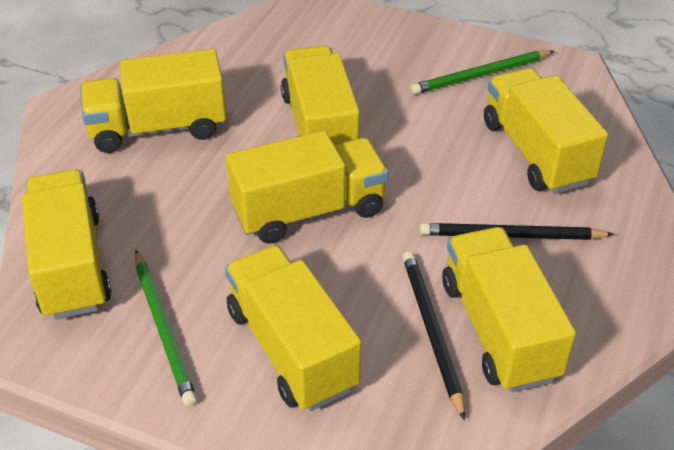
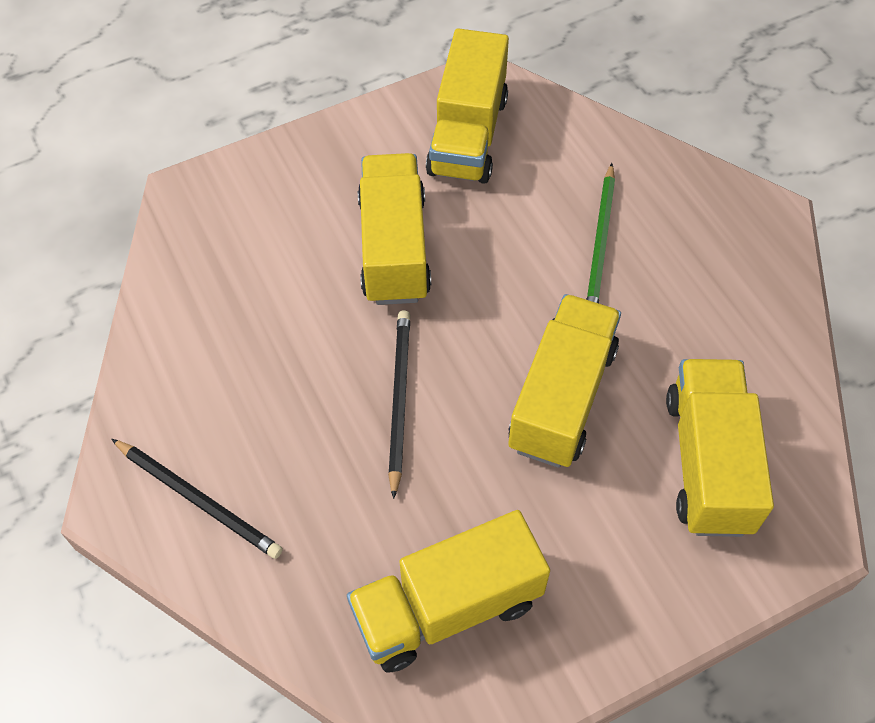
green pencil: 2 -> 1
yellow truck: 7 -> 5

